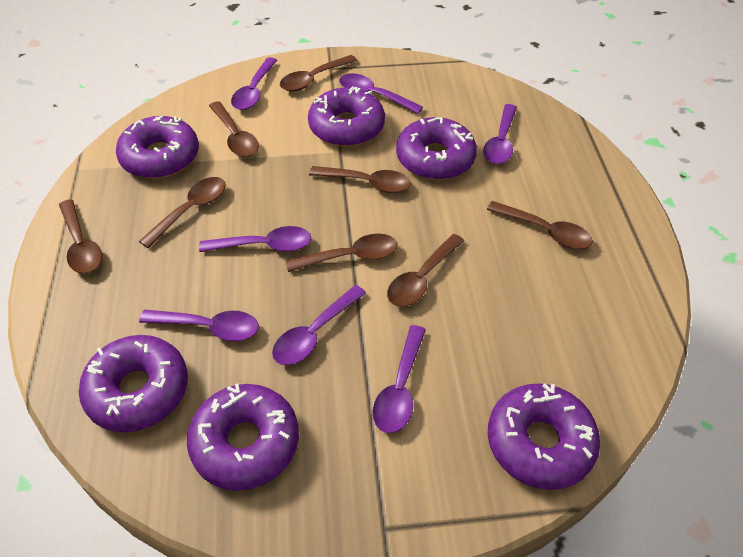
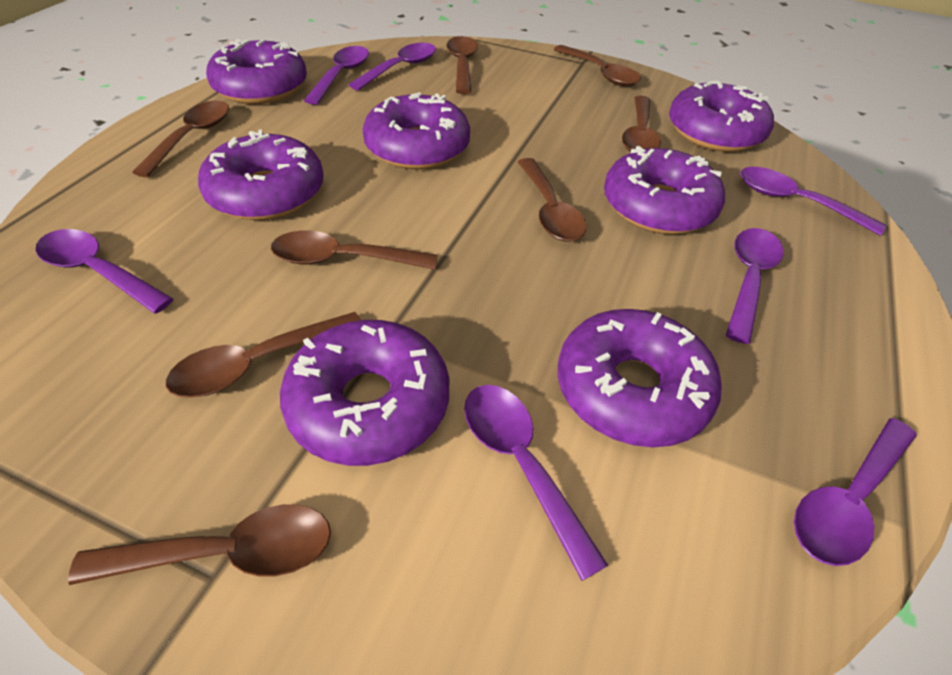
purple donut: 6 -> 7

